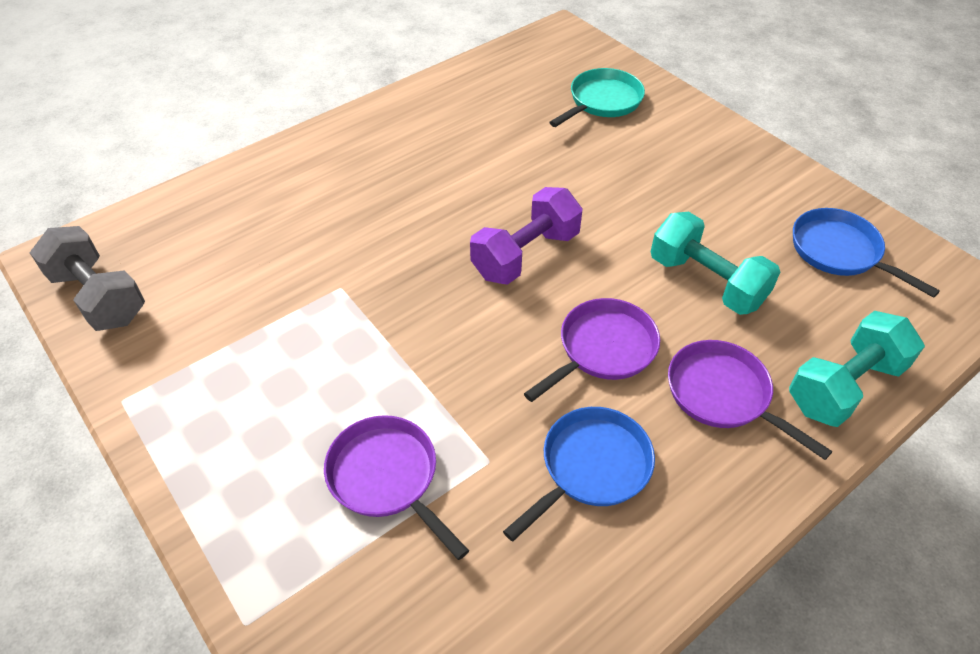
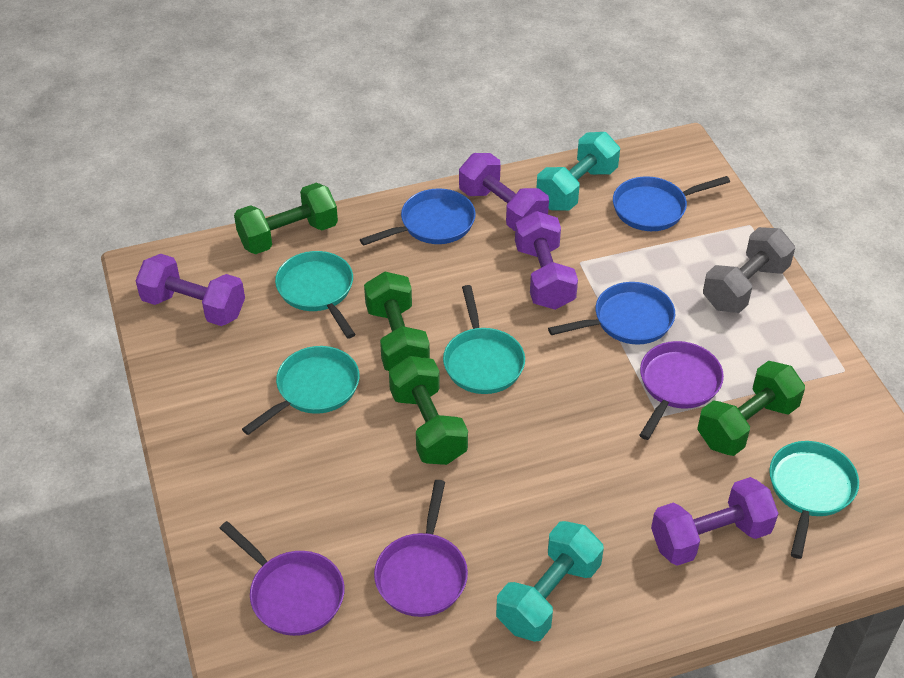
blue pan: 2 -> 3
green dumbbell: 0 -> 4
purple dumbbell: 1 -> 4
turquoise pan: 1 -> 4

